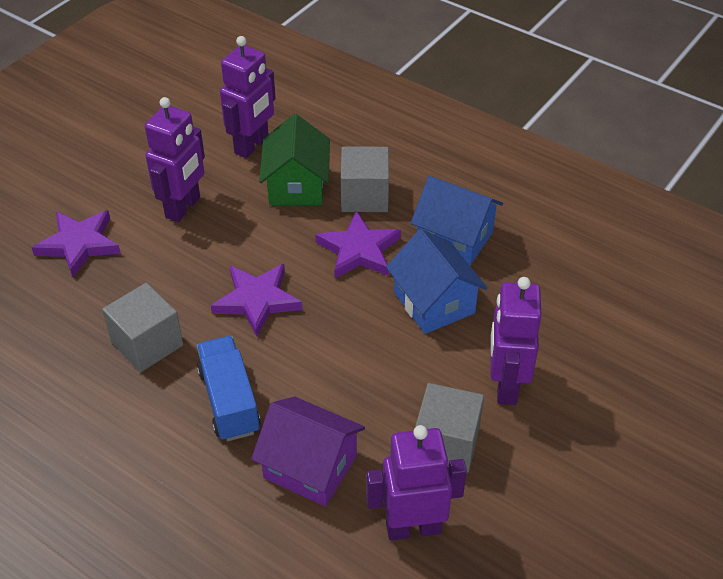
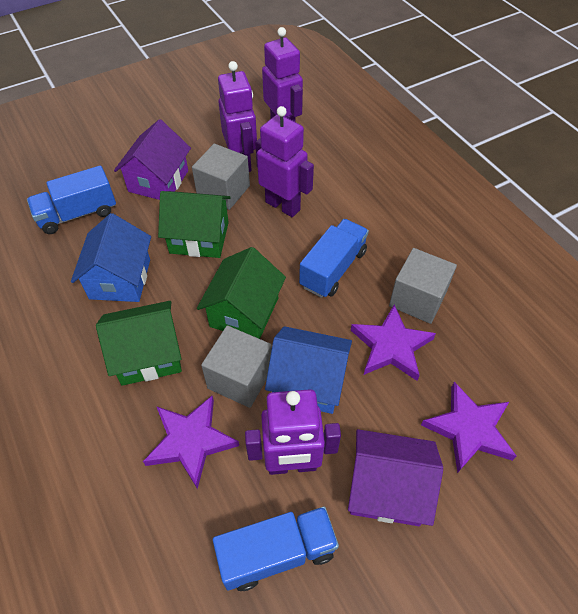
blue truck: 1 -> 3
green house: 1 -> 3
purple house: 1 -> 2

